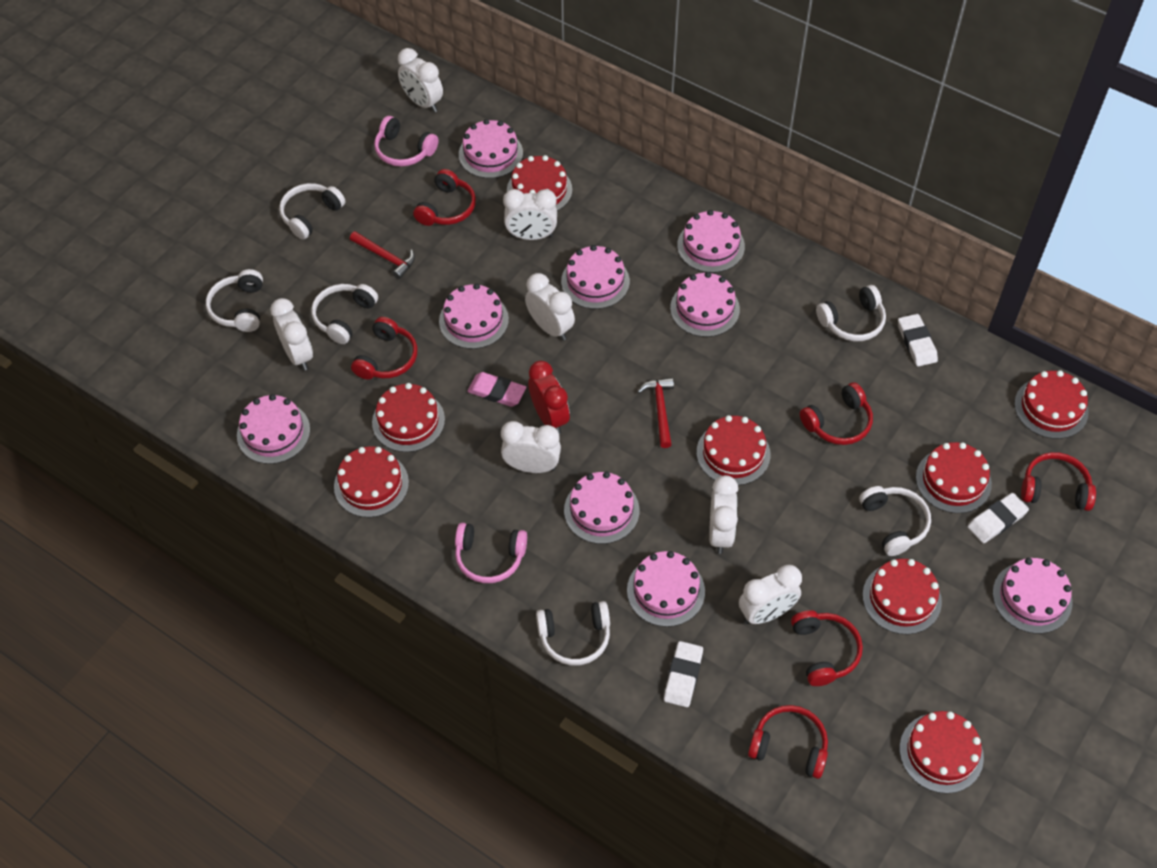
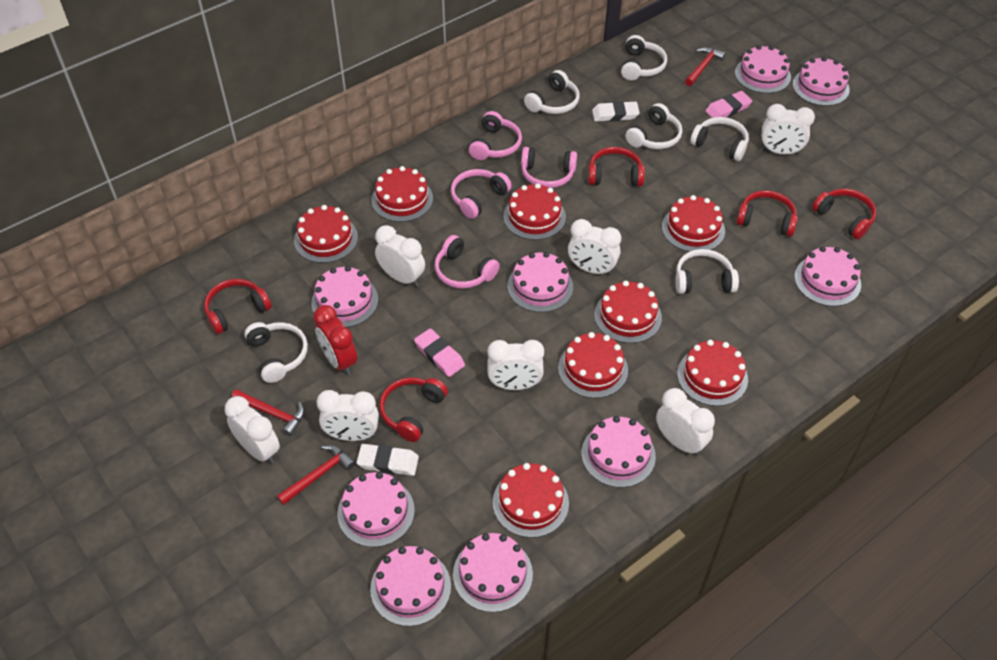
pink eraser: 1 -> 2
pink headphones: 2 -> 4
red hammer: 2 -> 3
red headphones: 6 -> 5
white eraser: 3 -> 2

